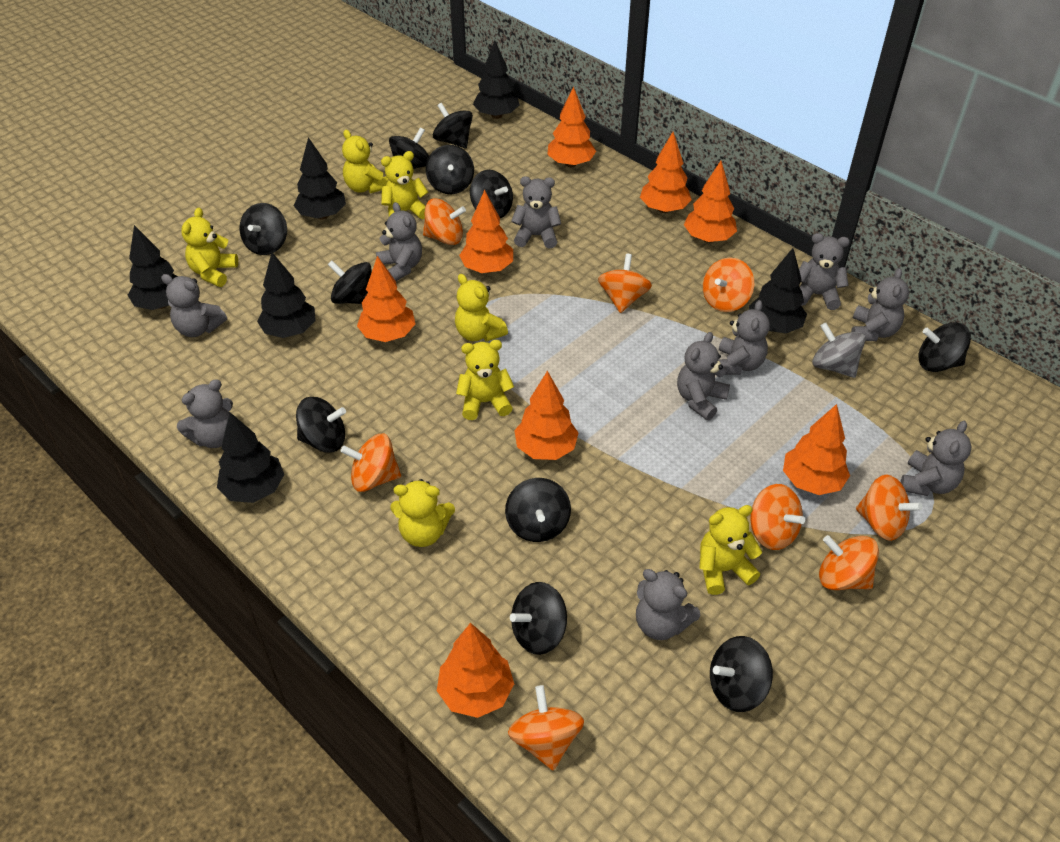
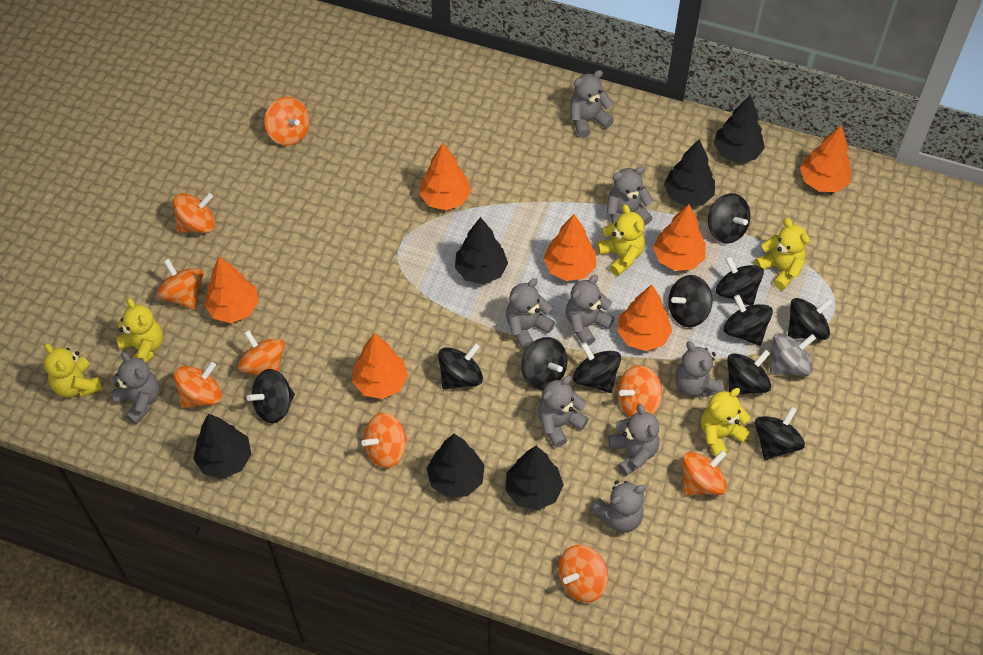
grey teddy bear: 10 -> 9
orange spinning top: 8 -> 9
orange tree: 8 -> 7
yellow teddy bear: 7 -> 5

